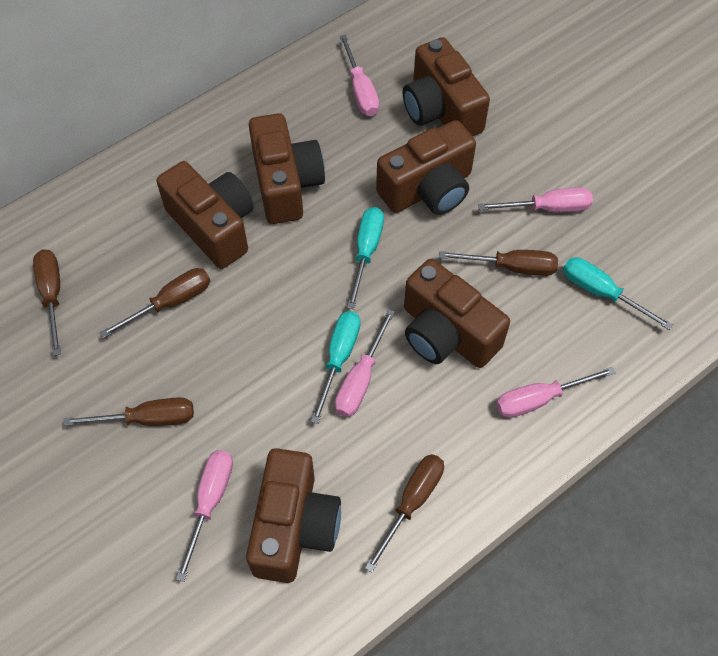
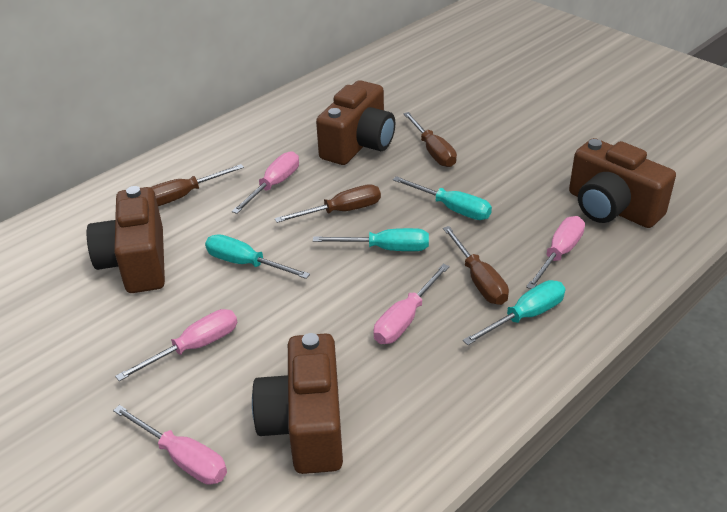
brown camera: 6 -> 4
brown screwdriver: 5 -> 4
turquoise screwdriver: 3 -> 4

